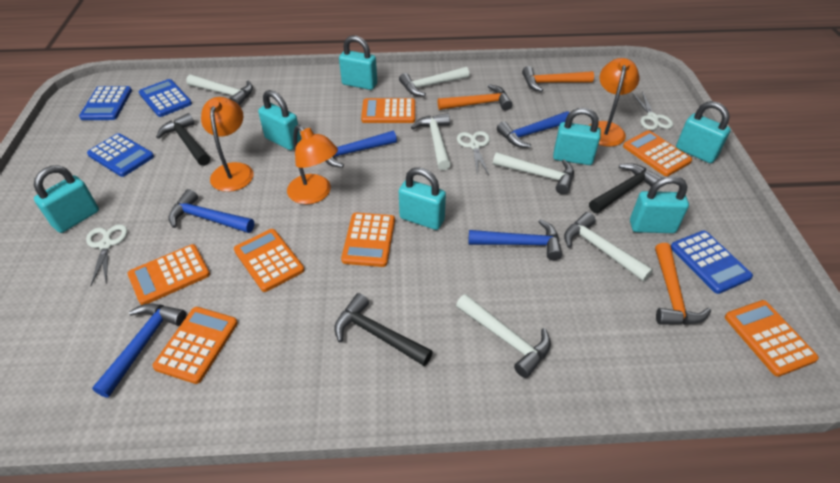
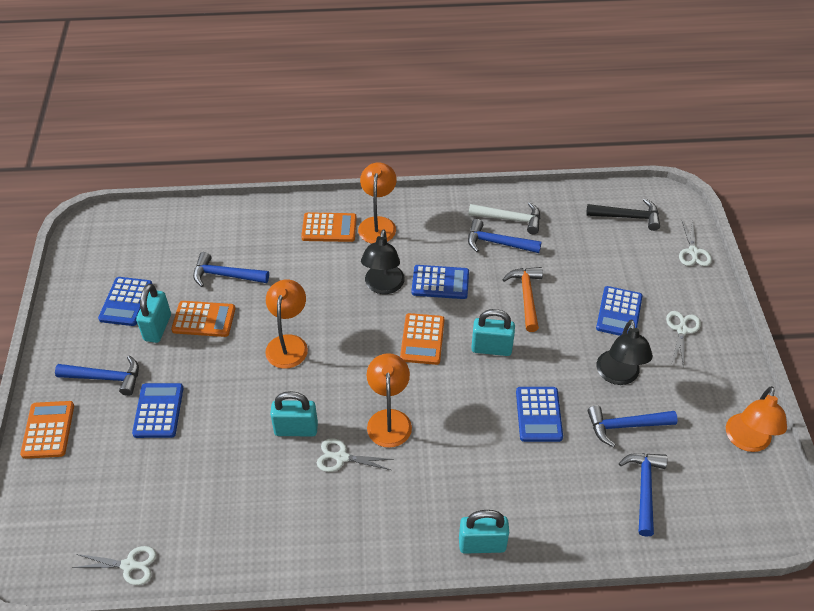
black hammer: 3 -> 1
black lamp: 0 -> 2
blue calculator: 4 -> 5
orange calculator: 7 -> 4
orange hammer: 3 -> 1
orange lamp: 3 -> 4
turquoise padlock: 7 -> 4
white hammer: 6 -> 1
white scissors: 3 -> 4

